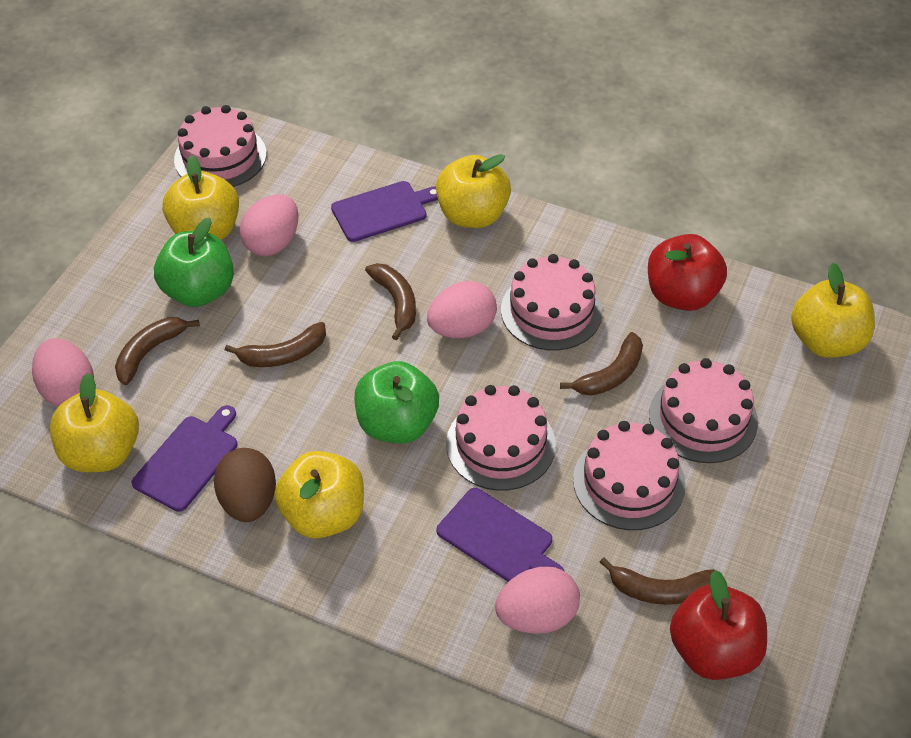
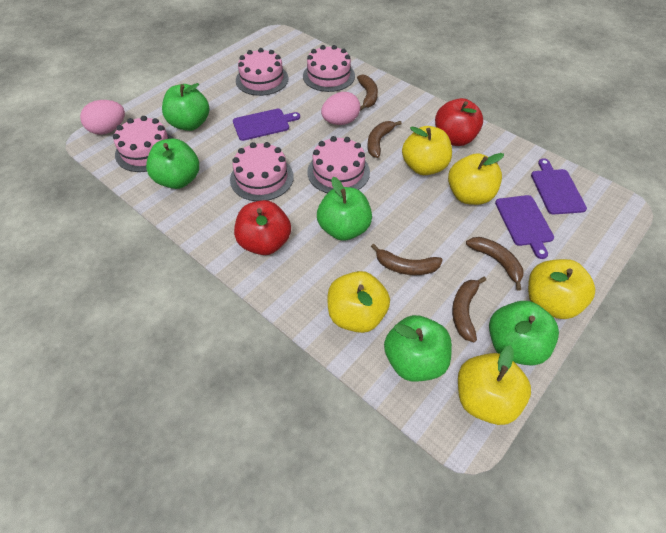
brown egg: 1 -> 0
green apple: 2 -> 5
pink egg: 4 -> 2

